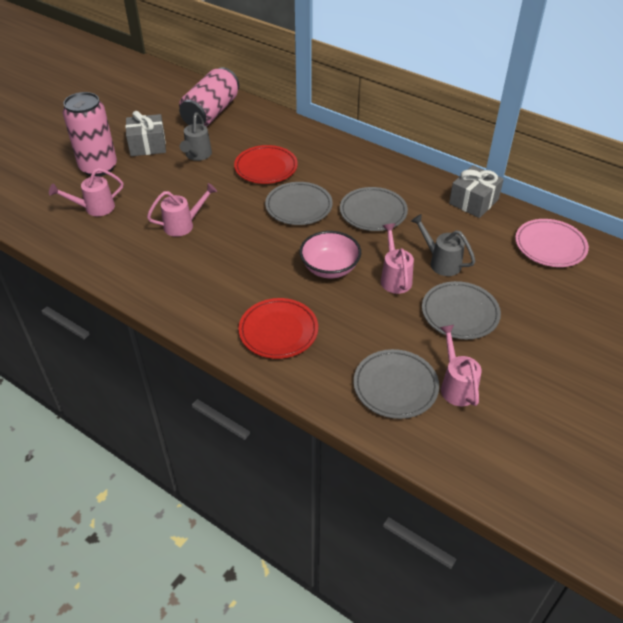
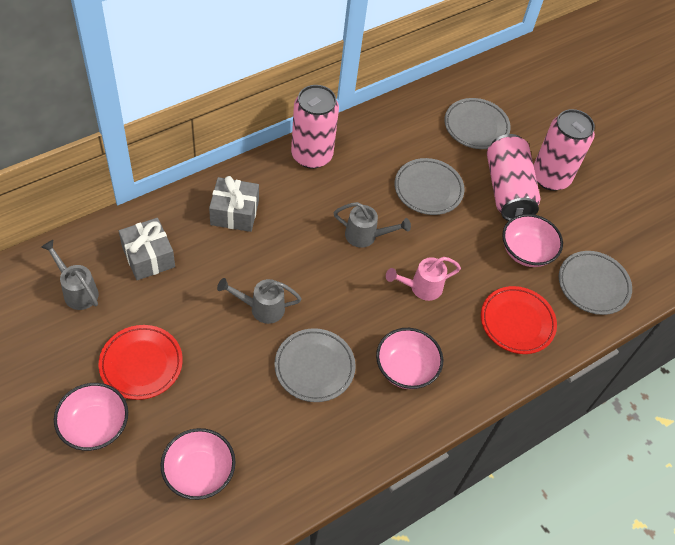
grey watering can: 2 -> 3
pink bowl: 1 -> 4
pink can: 2 -> 3
pink plate: 1 -> 0
pink watering can: 4 -> 1

